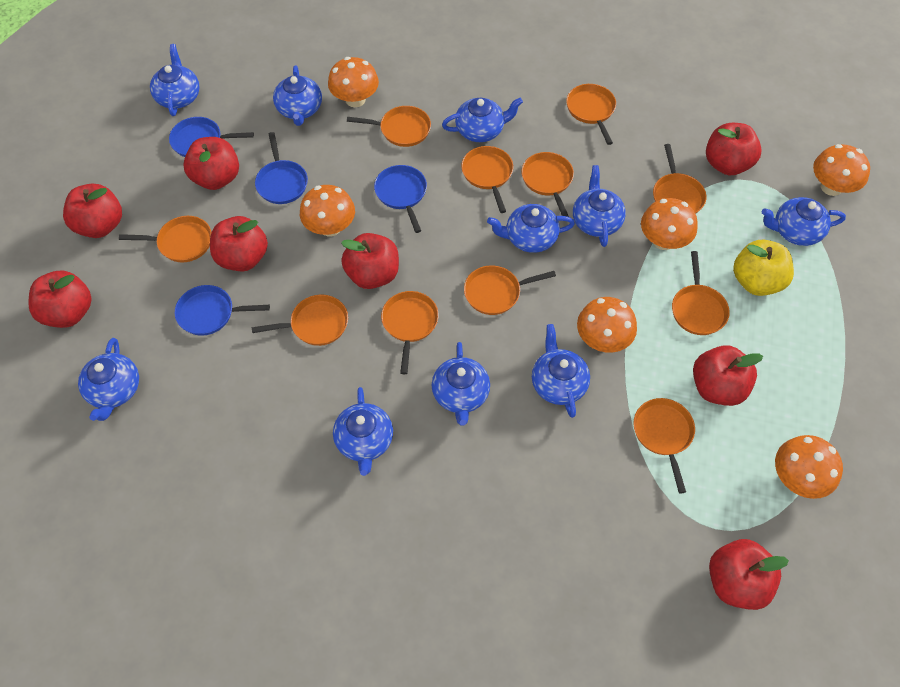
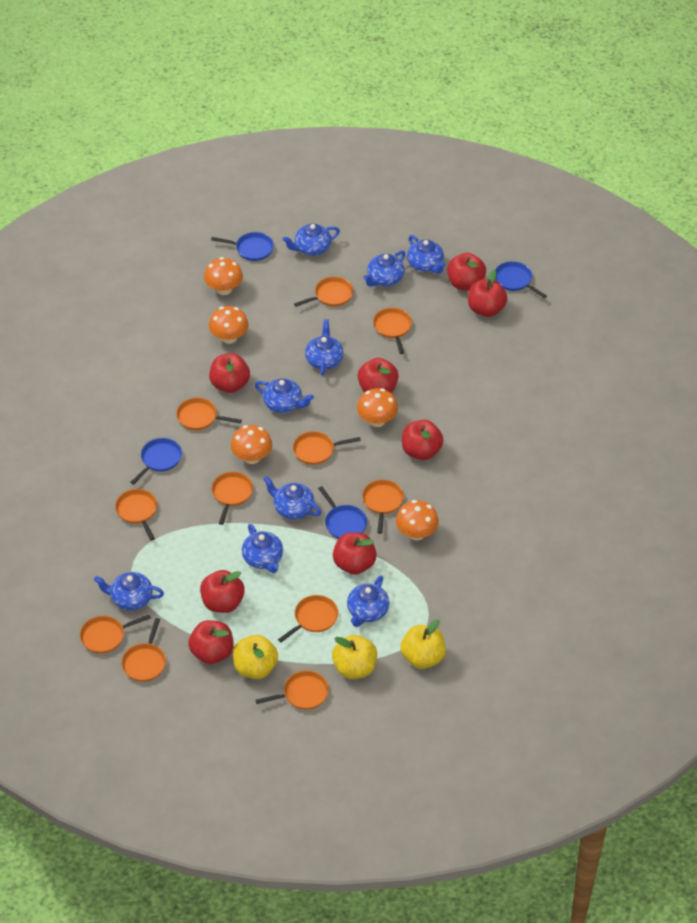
blue teapot: 10 -> 9
orange mushroom: 6 -> 5
yellow apple: 1 -> 3

